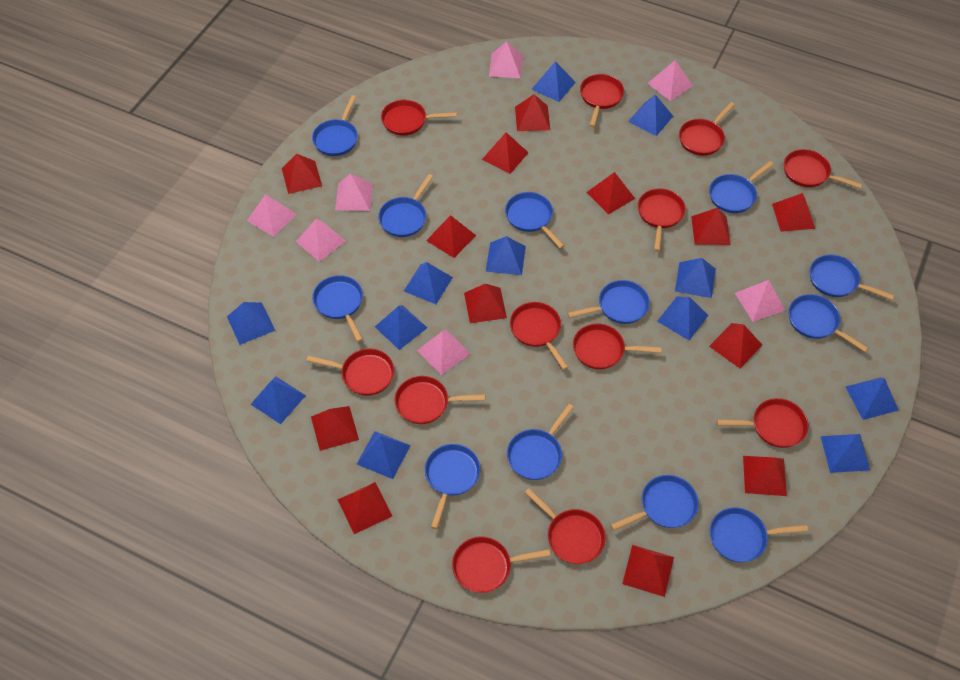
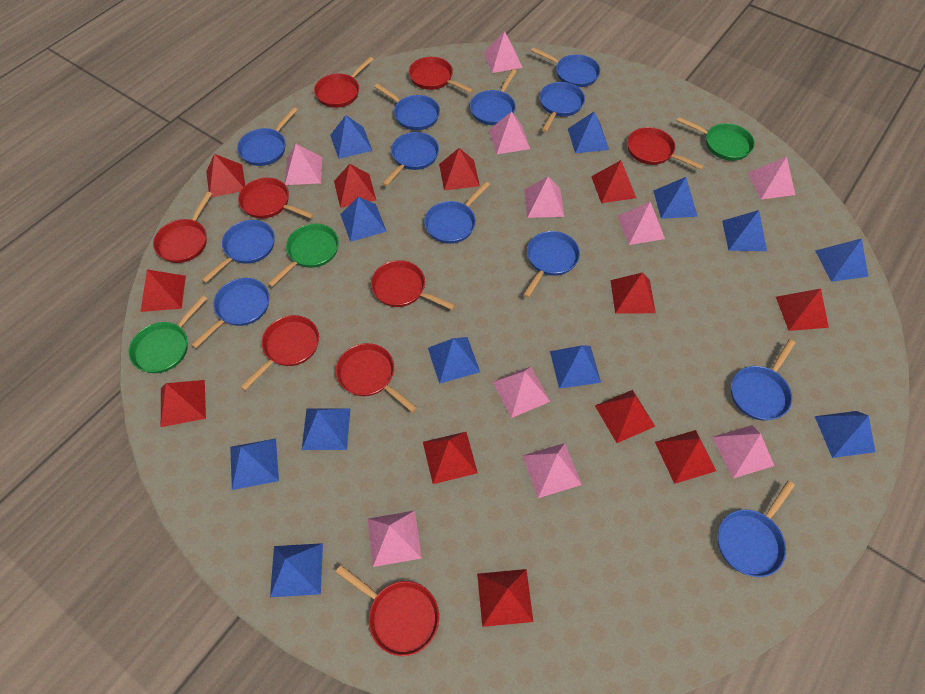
green pan: 0 -> 3
pink pyramid: 7 -> 10
red pan: 12 -> 9
red pyramid: 13 -> 12

